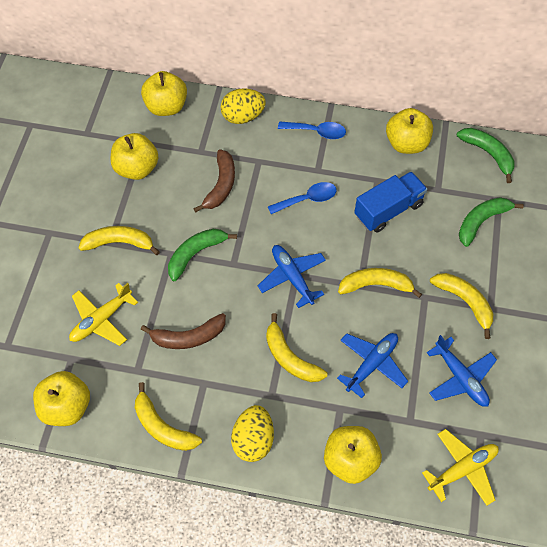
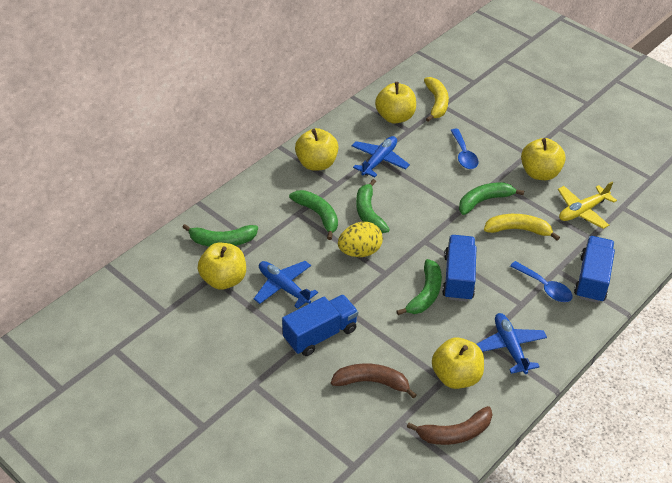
blue truck: 1 -> 3
green banana: 3 -> 5
yellow banana: 5 -> 2
yellow egg: 2 -> 1
yellow plane: 2 -> 1

